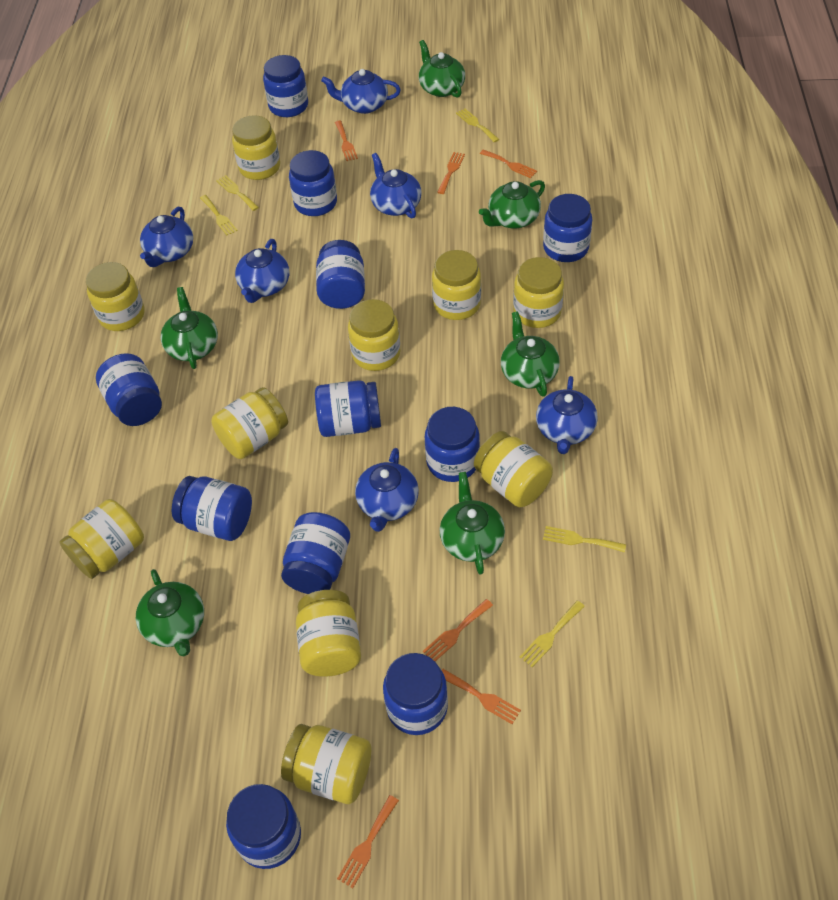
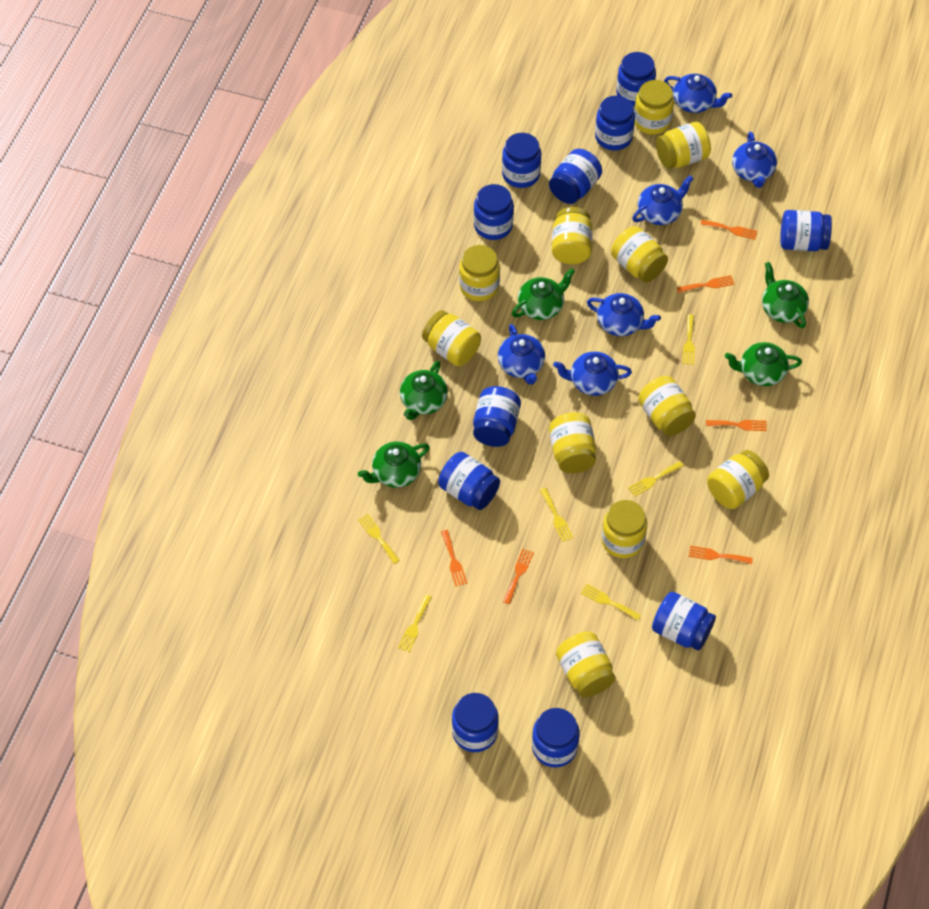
green teapot: 6 -> 5
yellow fork: 5 -> 6
yellow jar: 10 -> 11

